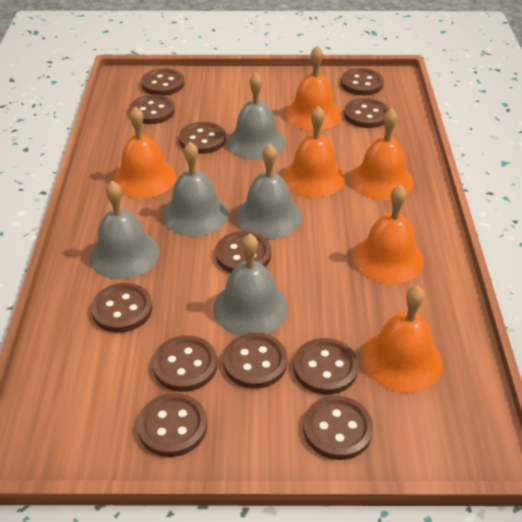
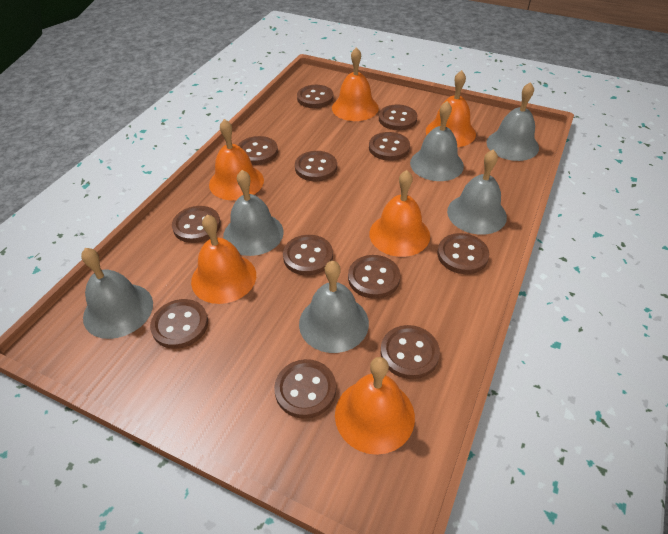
grey bell: 5 -> 6

